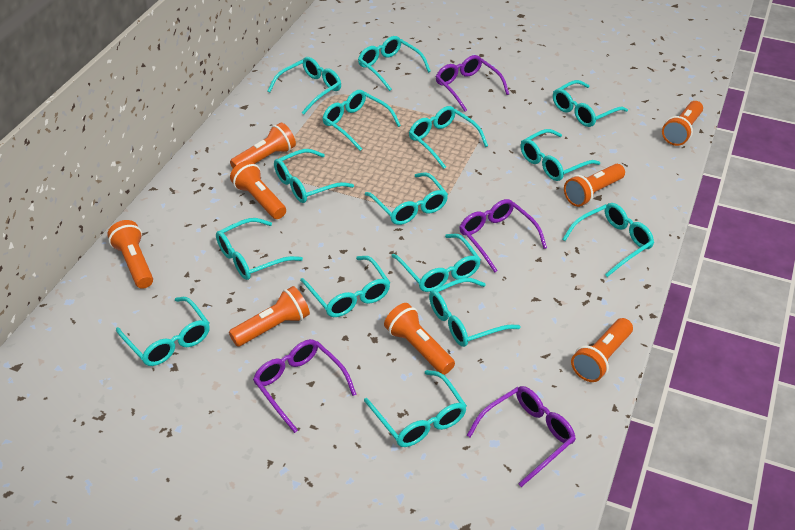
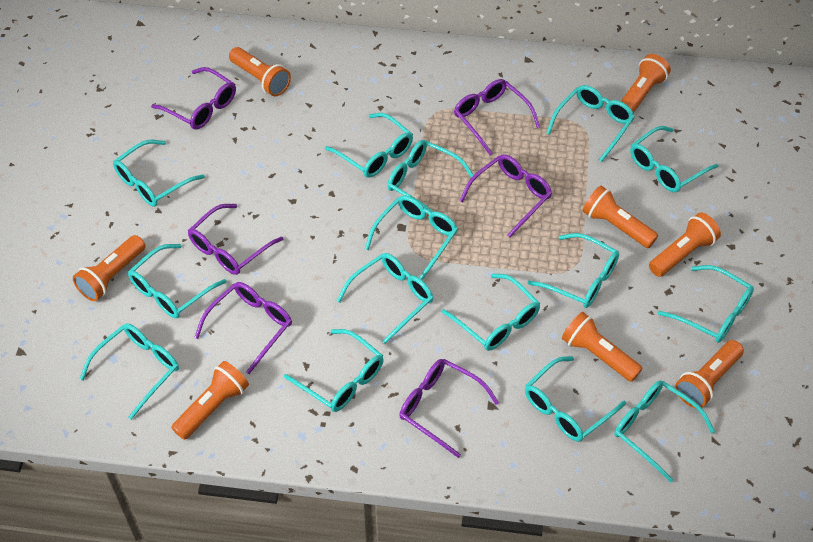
purple glasses: 4 -> 6

